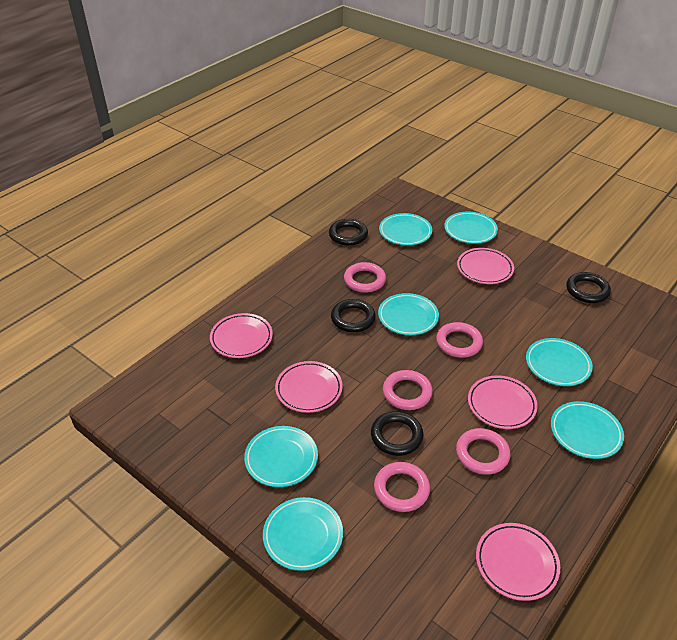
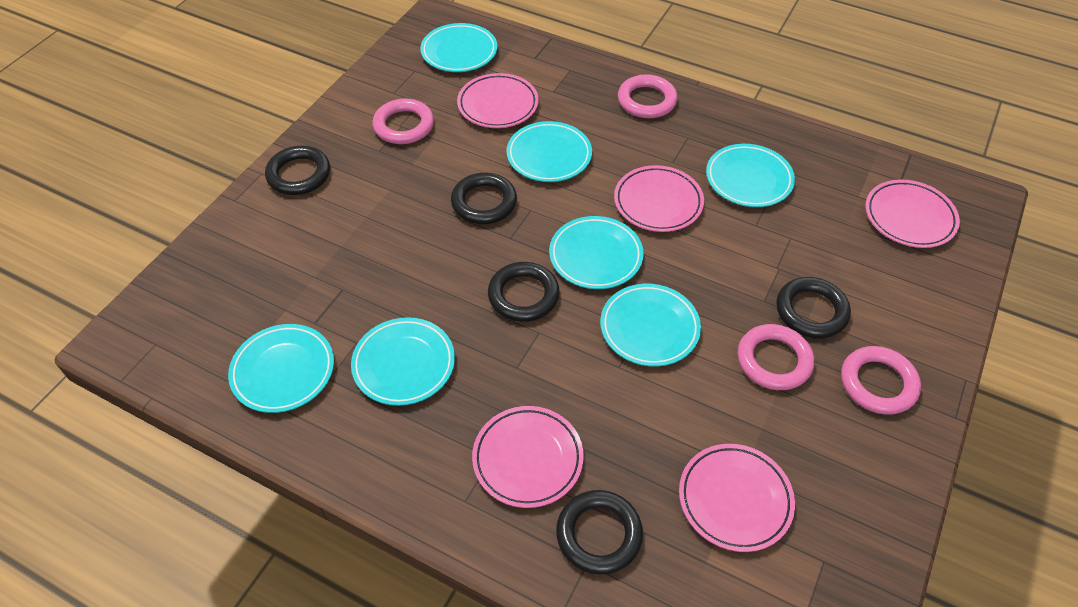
black ring: 4 -> 5
pink ring: 5 -> 4

